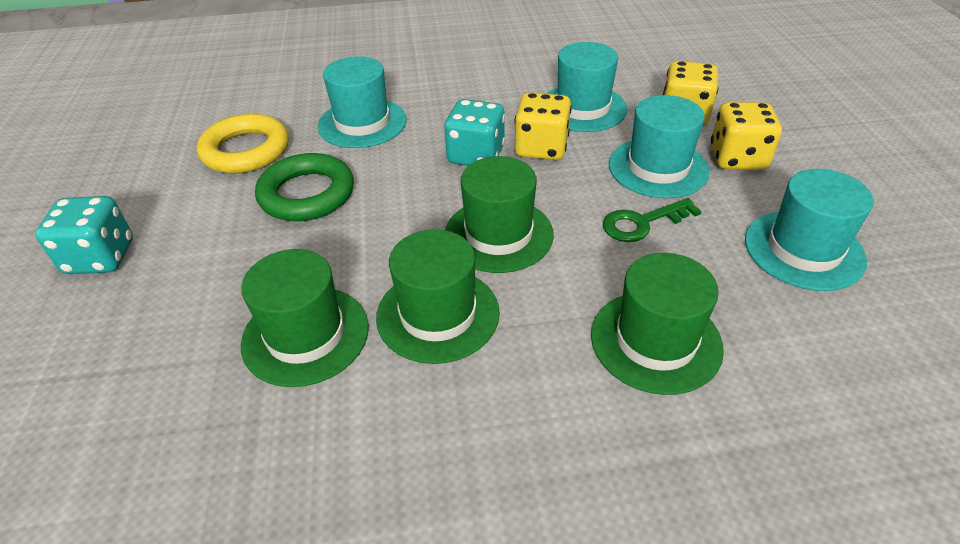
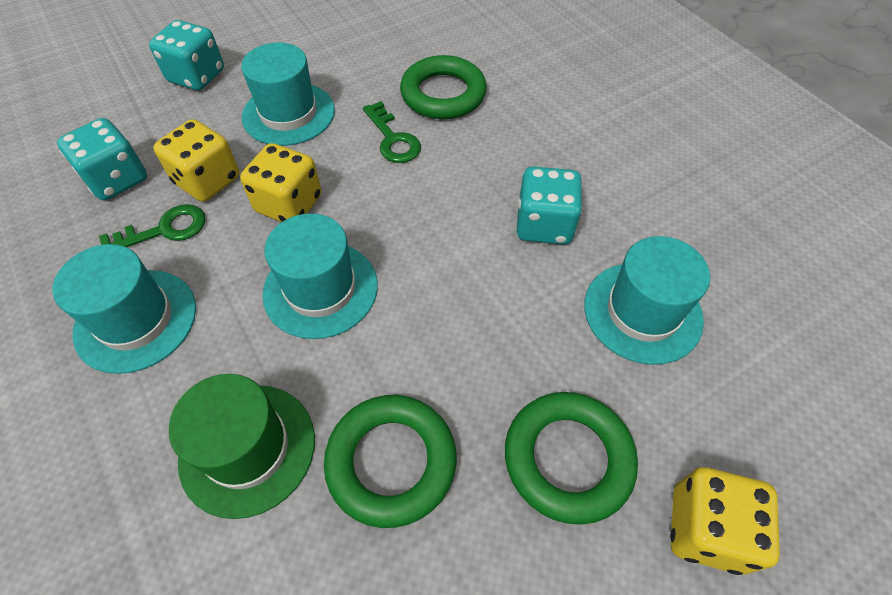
green hat: 4 -> 1
green key: 1 -> 2
green ring: 1 -> 3
turquoise dice: 2 -> 3
yellow ring: 1 -> 0

